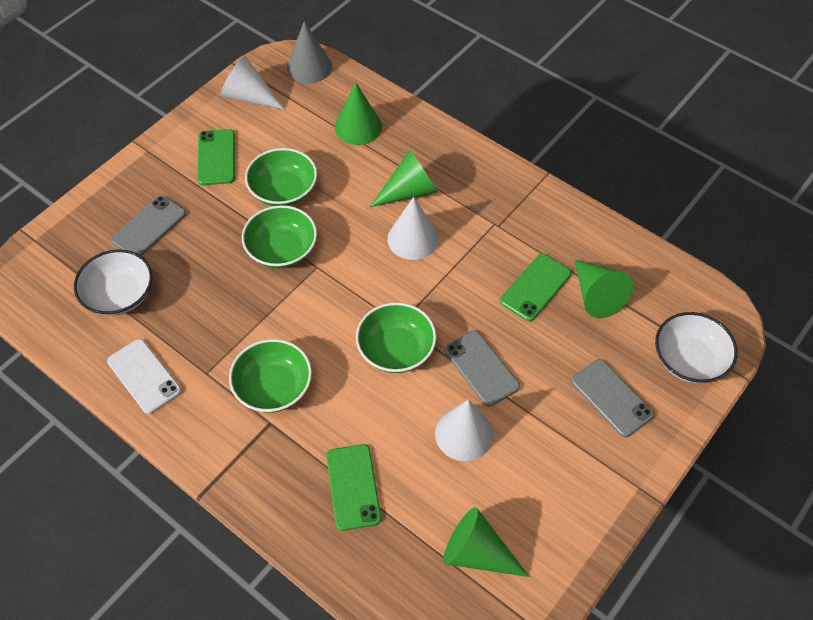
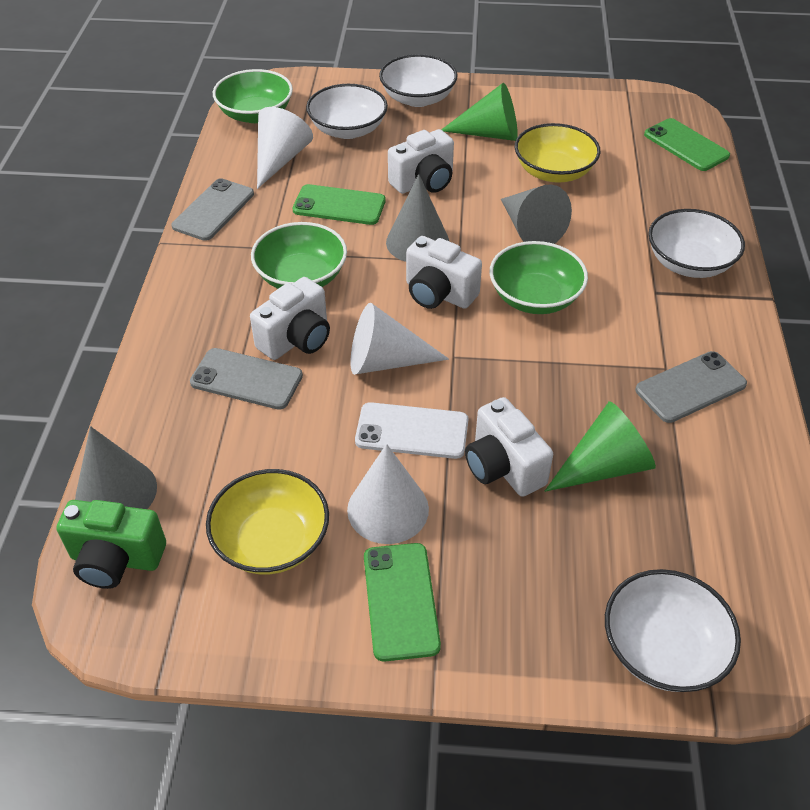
green bowl: 4 -> 3
green camera: 0 -> 1
green cone: 4 -> 2
grey cone: 1 -> 3
white bowl: 2 -> 4
white camera: 0 -> 4
yellow bowl: 0 -> 2

